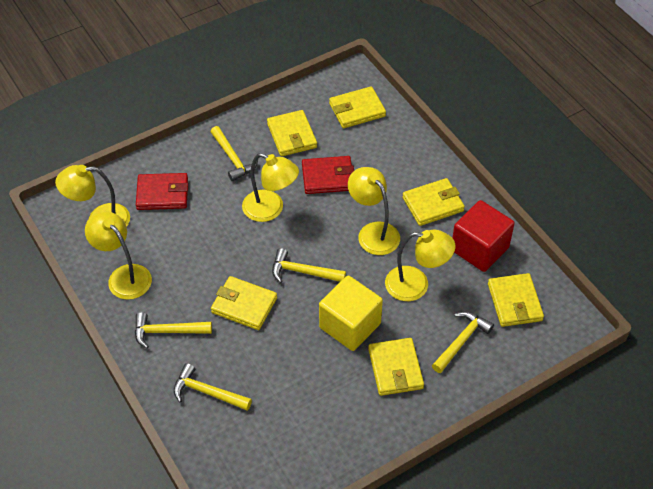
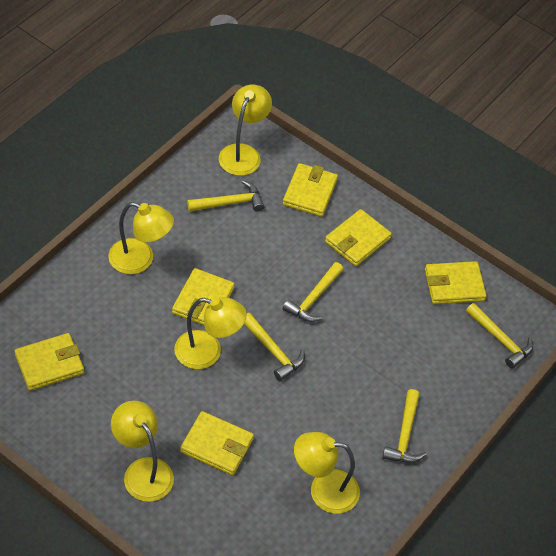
red cube: 1 -> 0
red wallet: 2 -> 0
yellow cube: 1 -> 0

